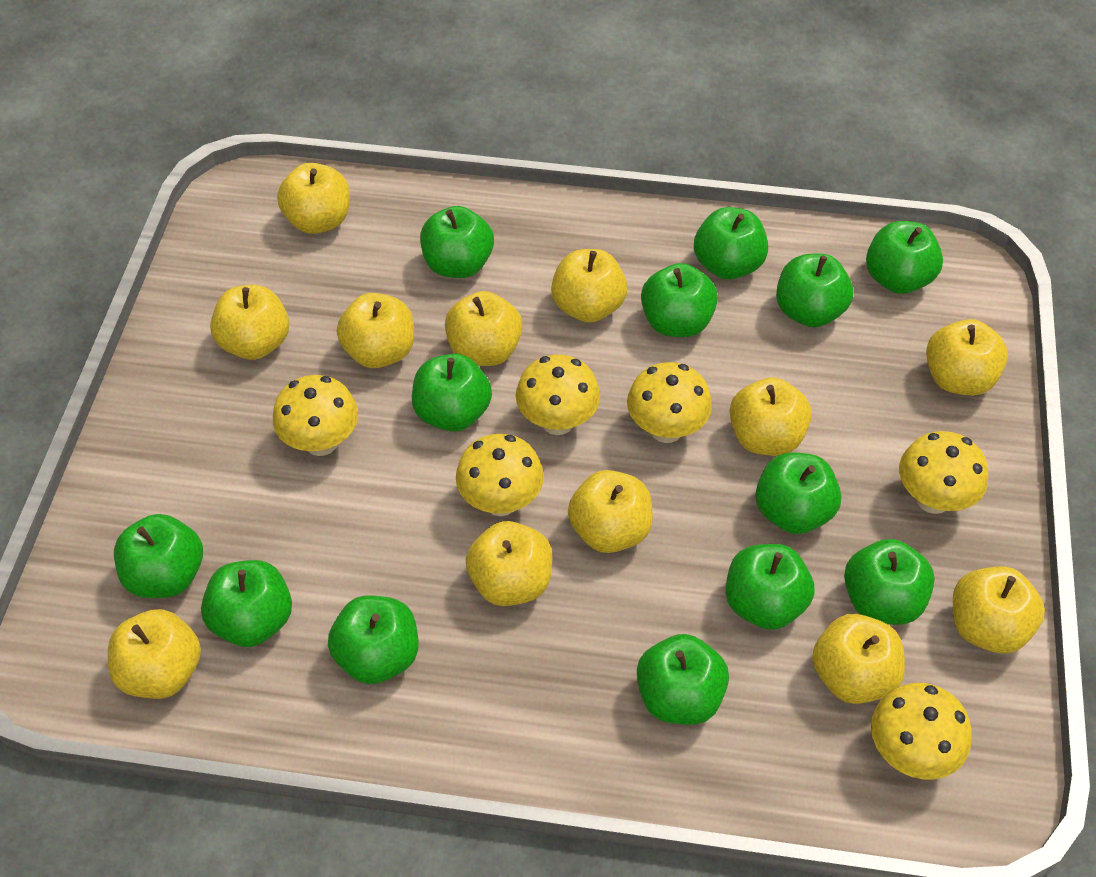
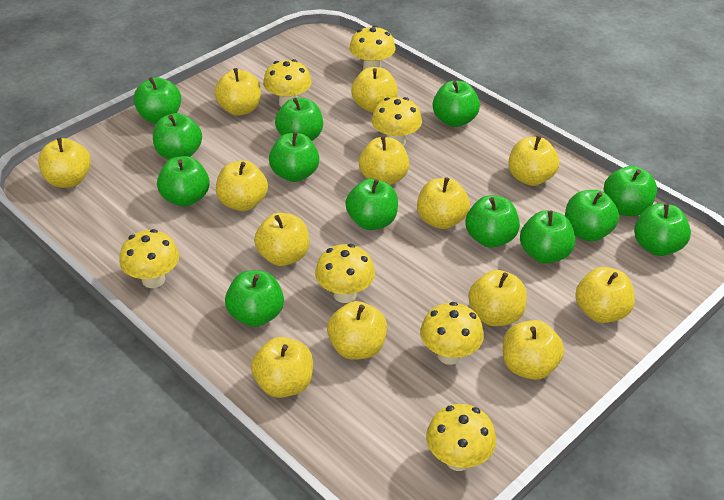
yellow apple: 12 -> 13
yellow mushroom: 6 -> 7

